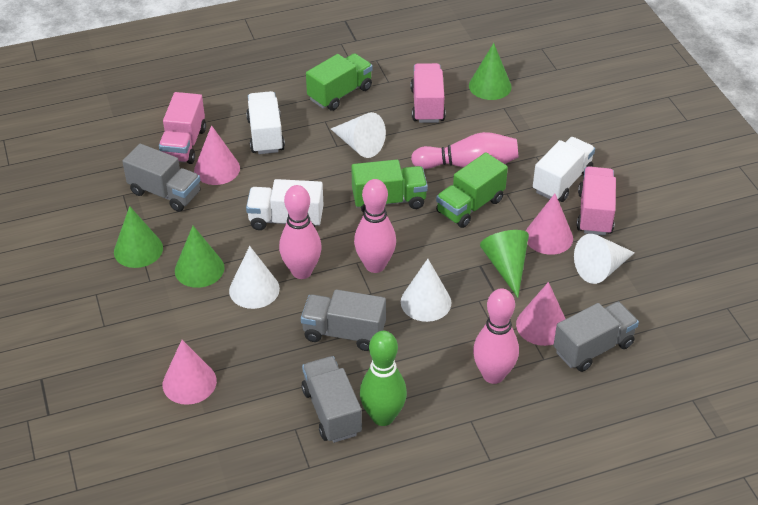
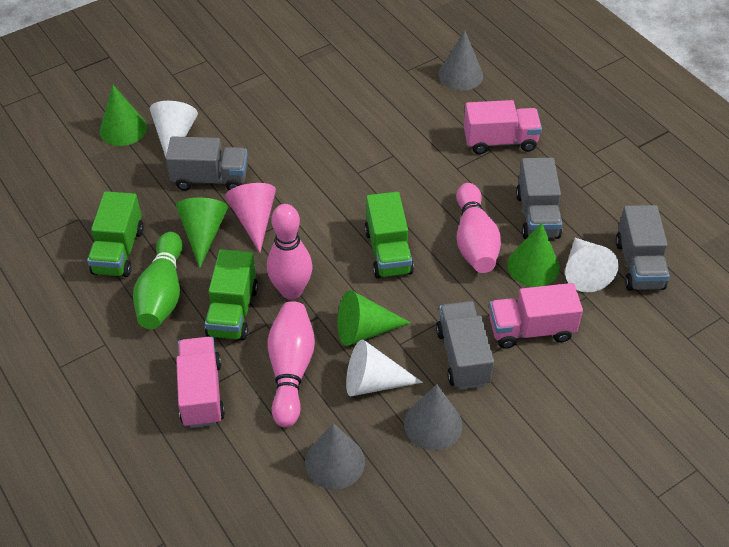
grey cone: 0 -> 3
pink bowling pin: 4 -> 3
pink cone: 4 -> 1
white cone: 4 -> 3
white truck: 3 -> 0

